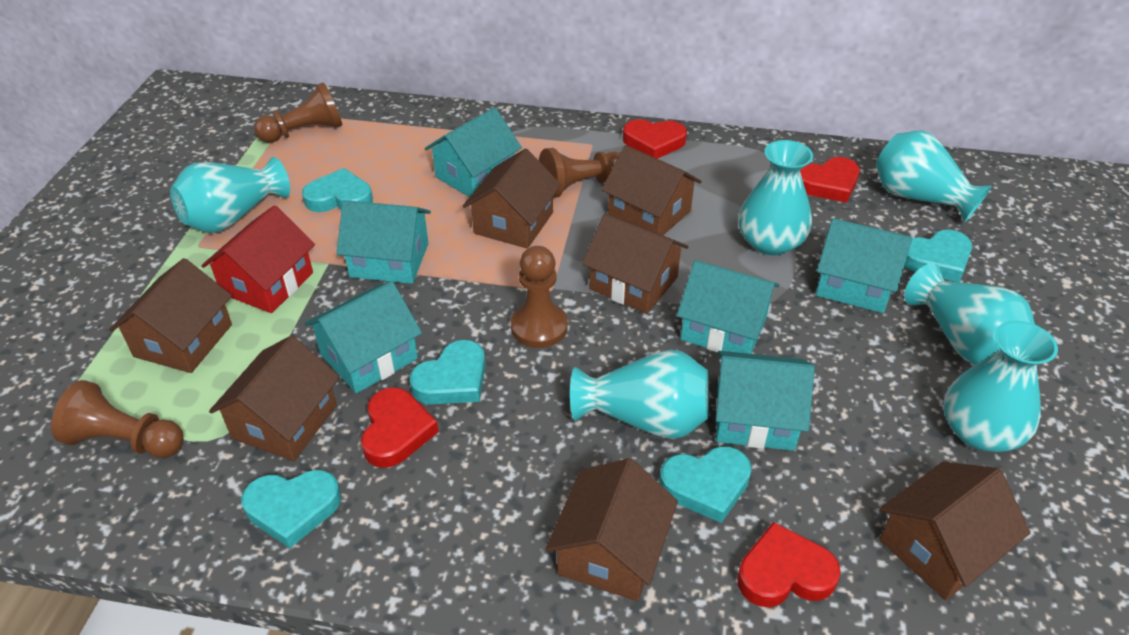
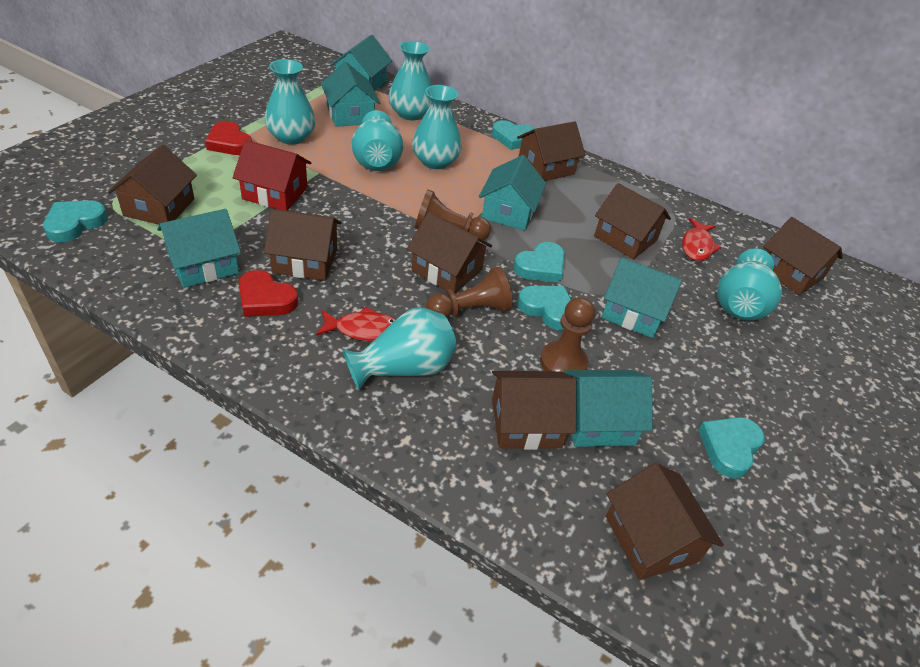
brown house: 7 -> 8
brown pawn: 4 -> 3
red fish: 0 -> 2
red heart: 4 -> 2

